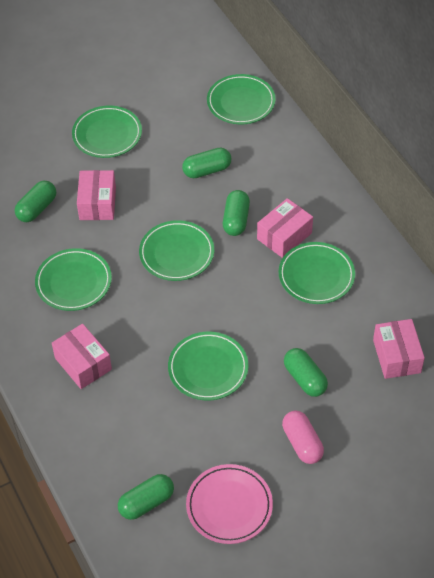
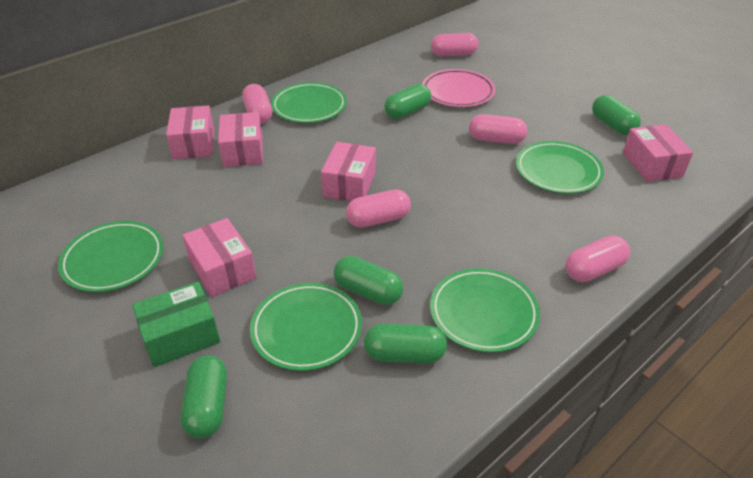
green box: 0 -> 1
green plate: 6 -> 5
pink box: 4 -> 5
pink capsule: 1 -> 5

